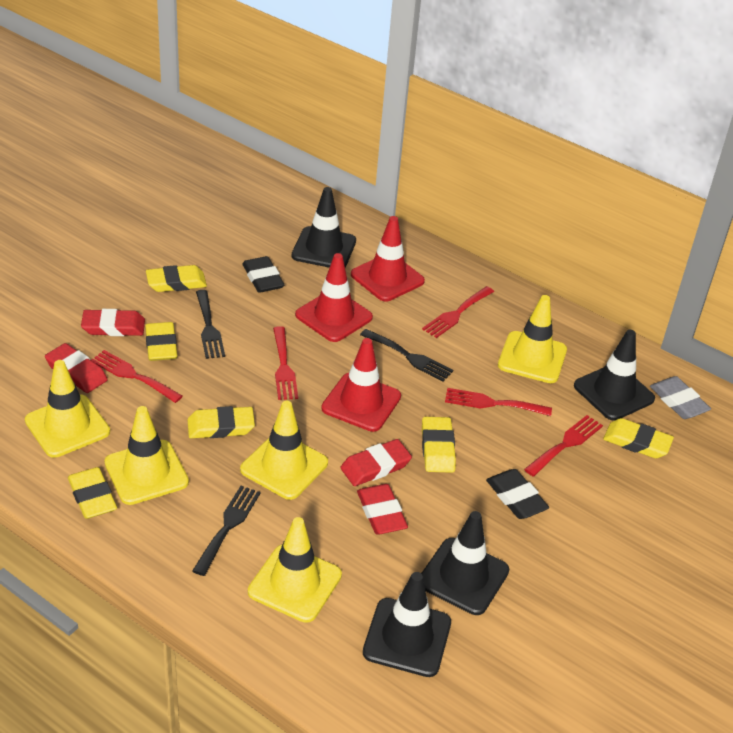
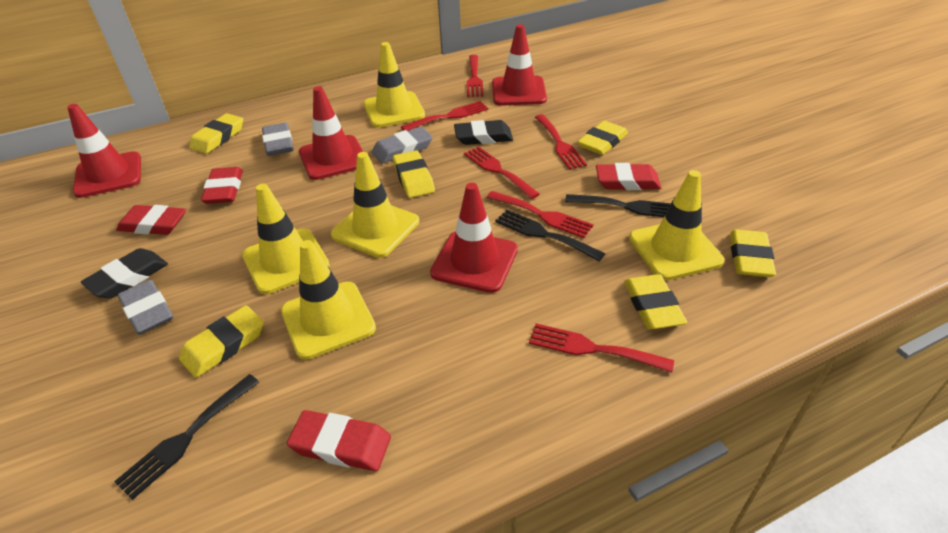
black traffic cone: 4 -> 0
grey eraser: 1 -> 3
red fork: 5 -> 6
red traffic cone: 3 -> 4

